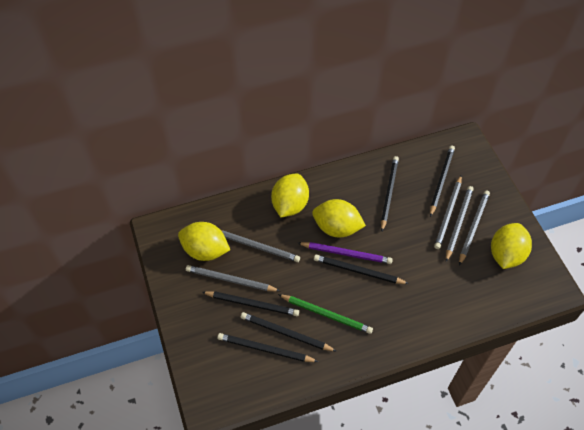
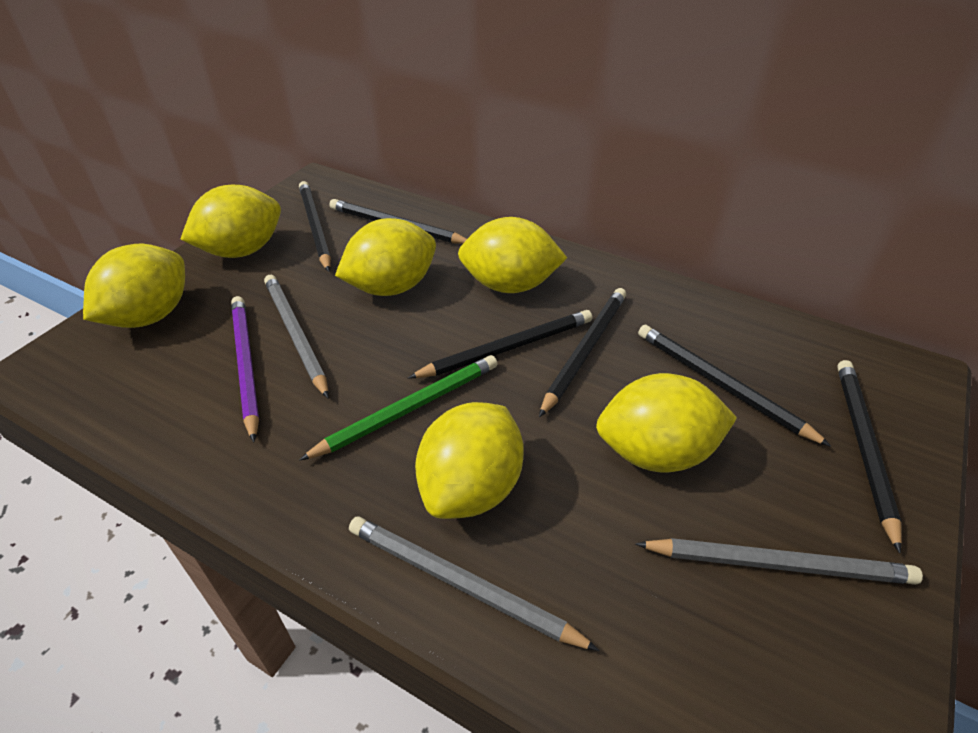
grey pencil: 5 -> 3
yellow lemon: 4 -> 6

